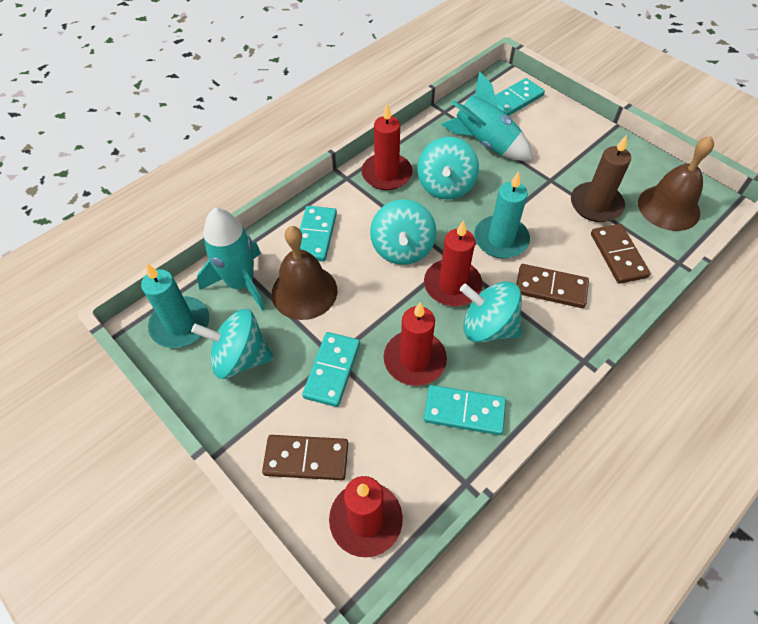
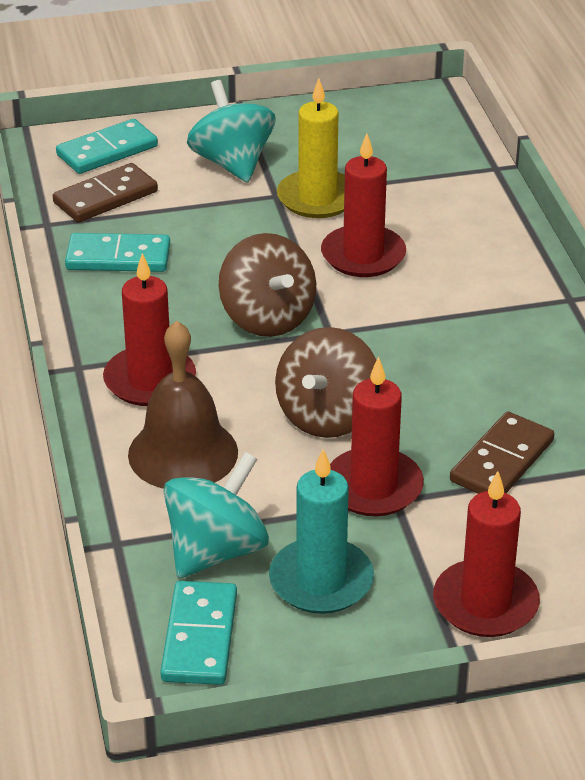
brown bell: 2 -> 1
brown candle: 1 -> 0
brown domino: 3 -> 2
brown spinning top: 0 -> 2
turquoise candle: 2 -> 1
turquoise domino: 4 -> 3
turquoise rocket: 2 -> 0
turquoise spinning top: 4 -> 2
yellow candle: 0 -> 1

